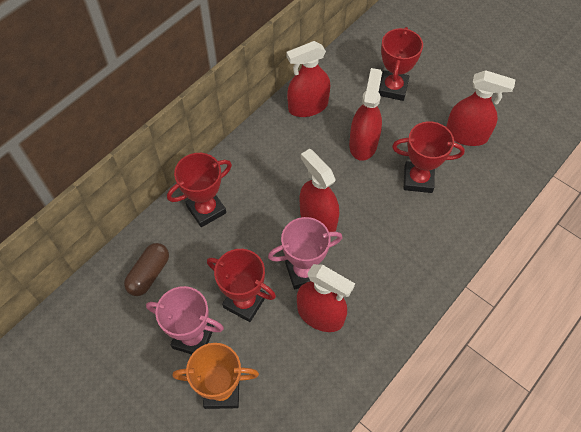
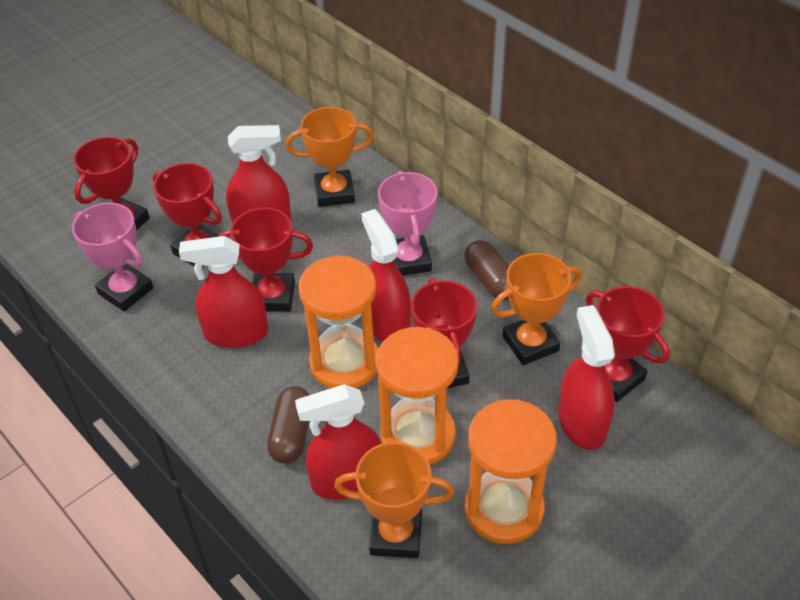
brown capsule: 1 -> 2
orange hourglass: 0 -> 3
orange trophy: 1 -> 3
red trophy: 4 -> 5

